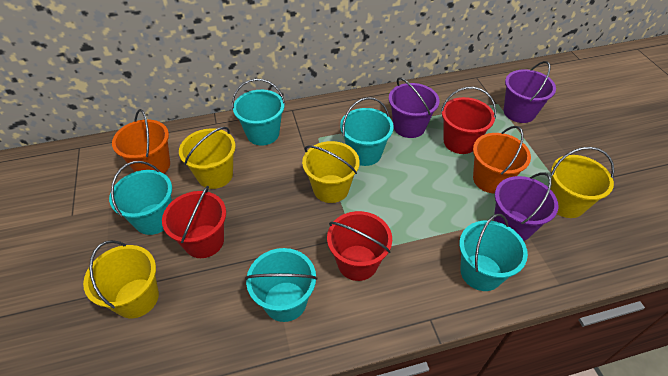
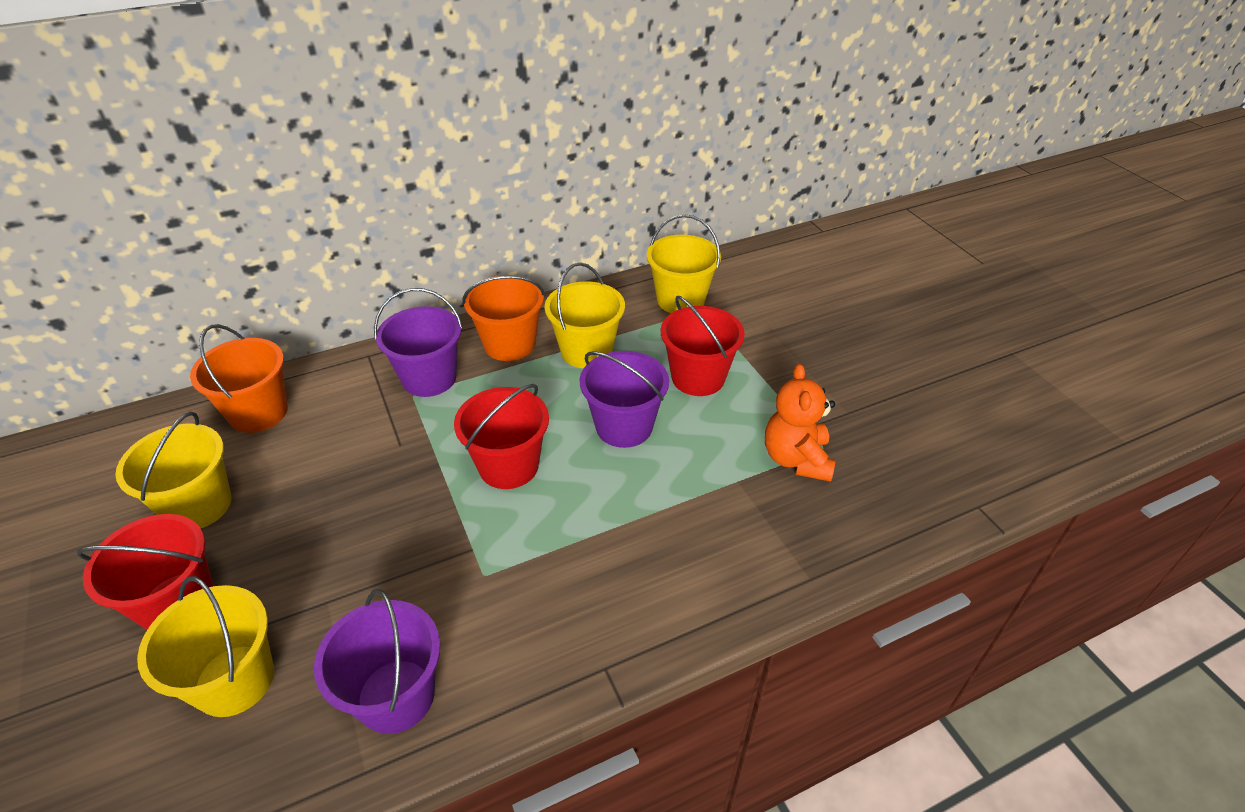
orange teddy bear: 0 -> 1
turquoise bucket: 5 -> 0

